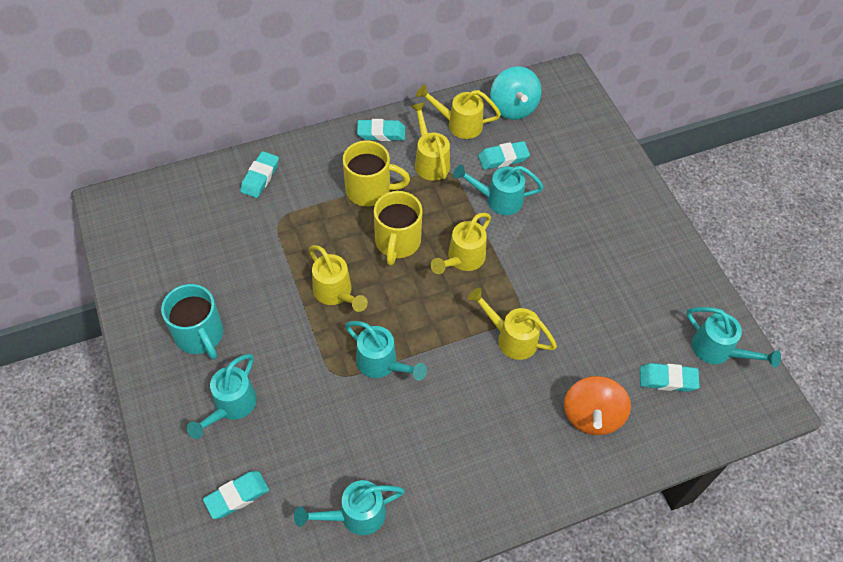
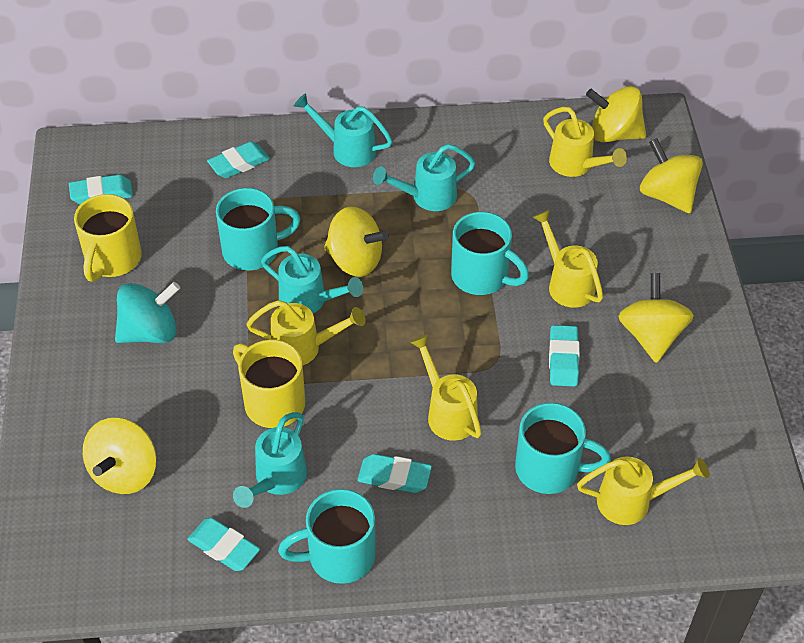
orange spinning top: 1 -> 0
turquoise mug: 1 -> 4
turquoise watering can: 5 -> 4
yellow spinning top: 0 -> 5

